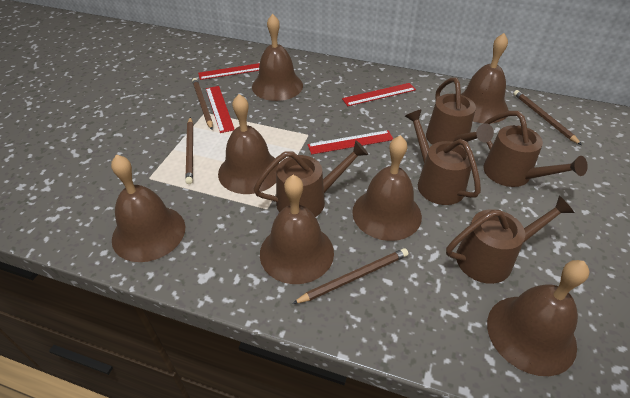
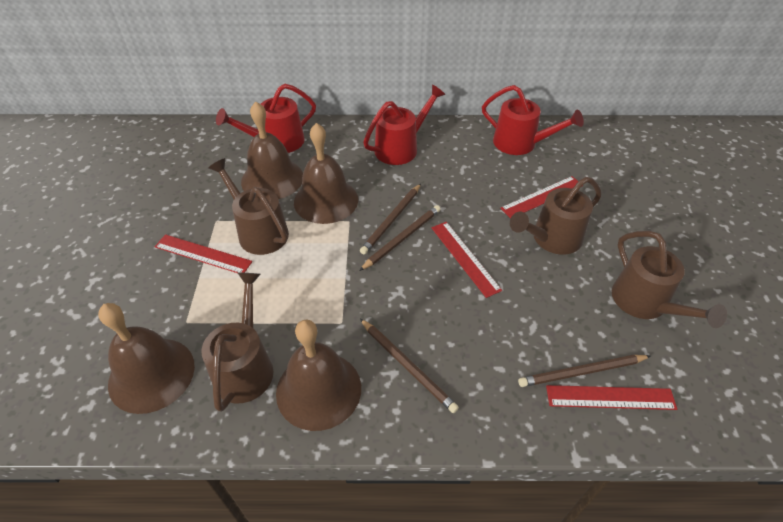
brown bell: 7 -> 4
brown watering can: 5 -> 4
red watering can: 0 -> 3

